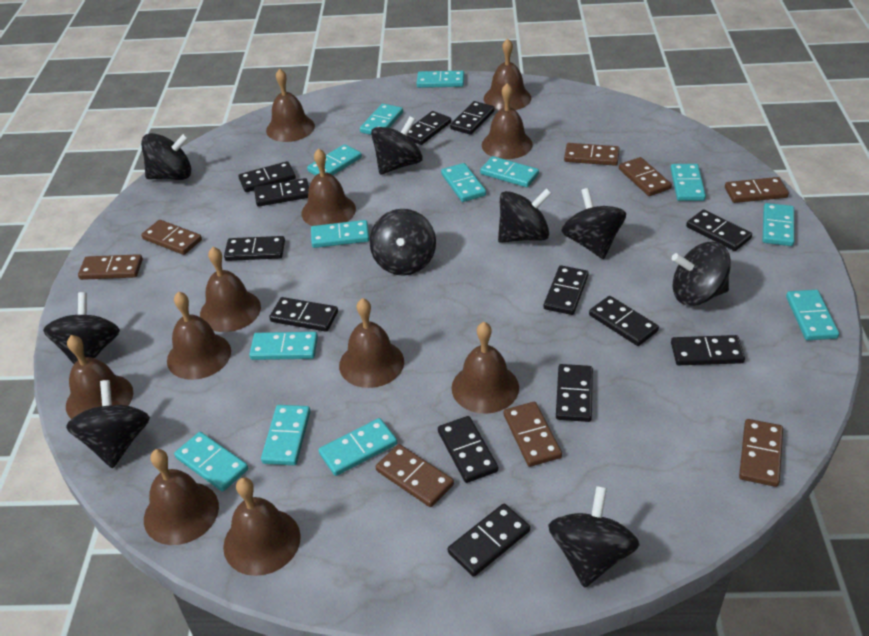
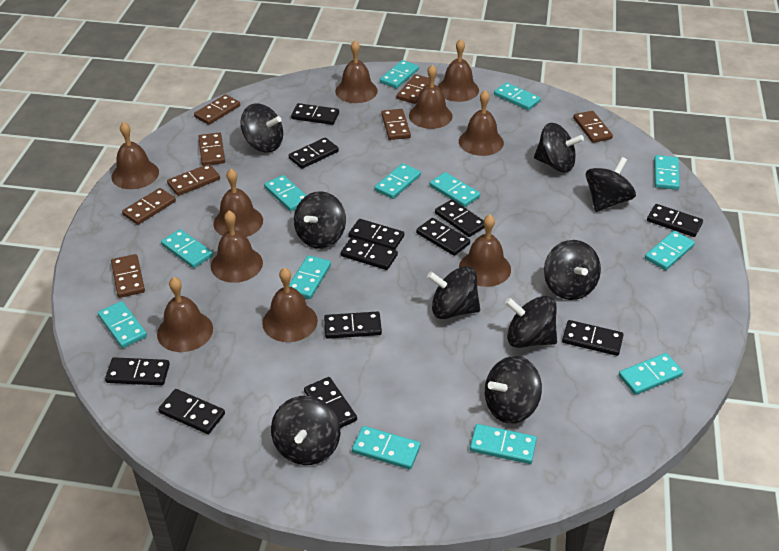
black domino: 13 -> 12
brown bell: 11 -> 10

